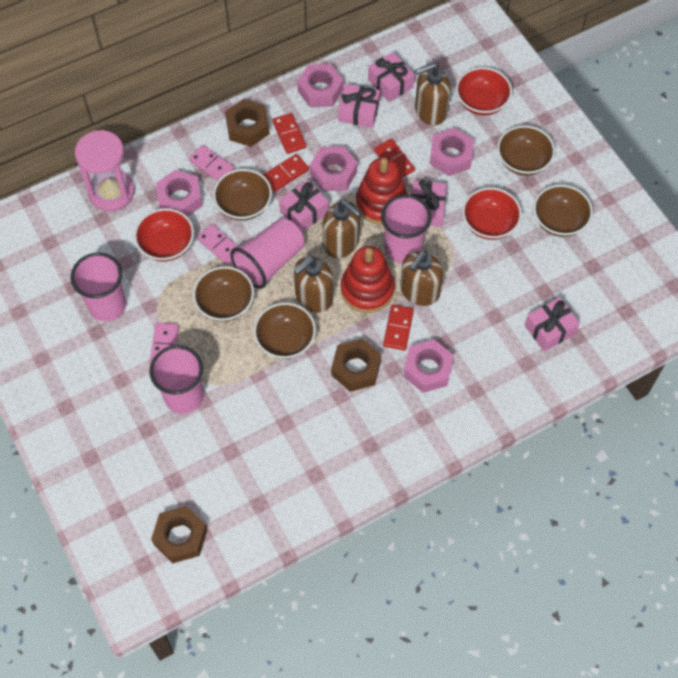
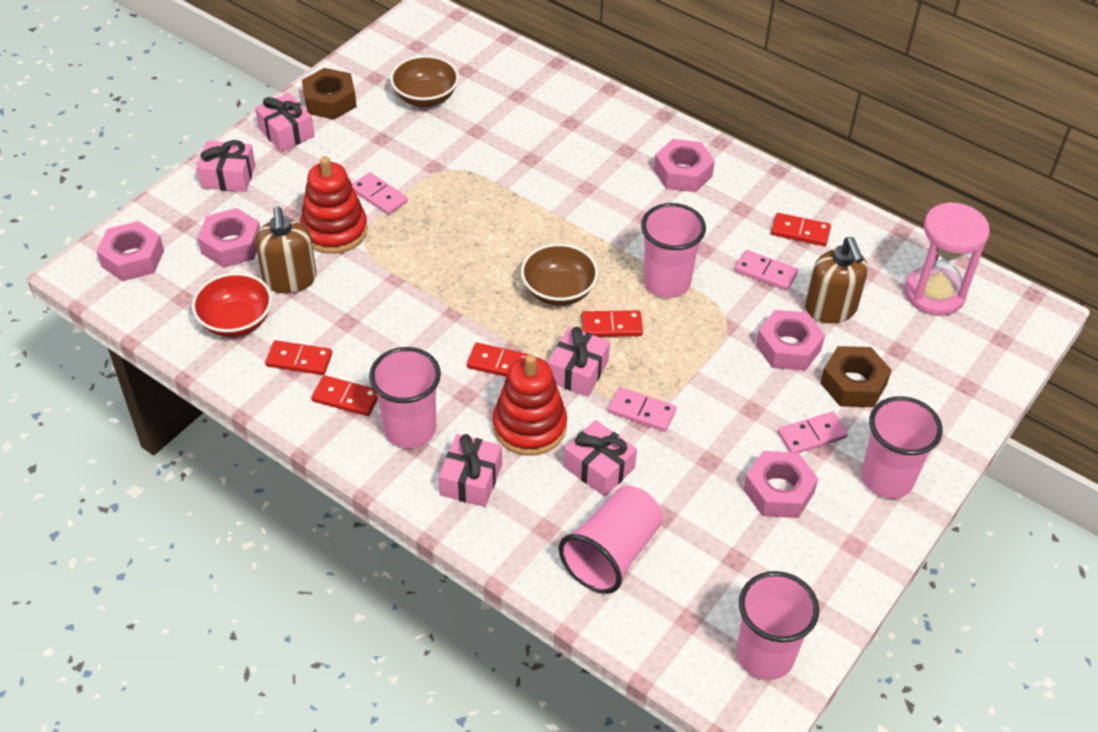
brown bowl: 5 -> 2
brown nut: 3 -> 2
brown soap dispenser: 4 -> 2
pink cup: 4 -> 5
pink domino: 3 -> 4
red bowl: 3 -> 1
red domino: 4 -> 5

